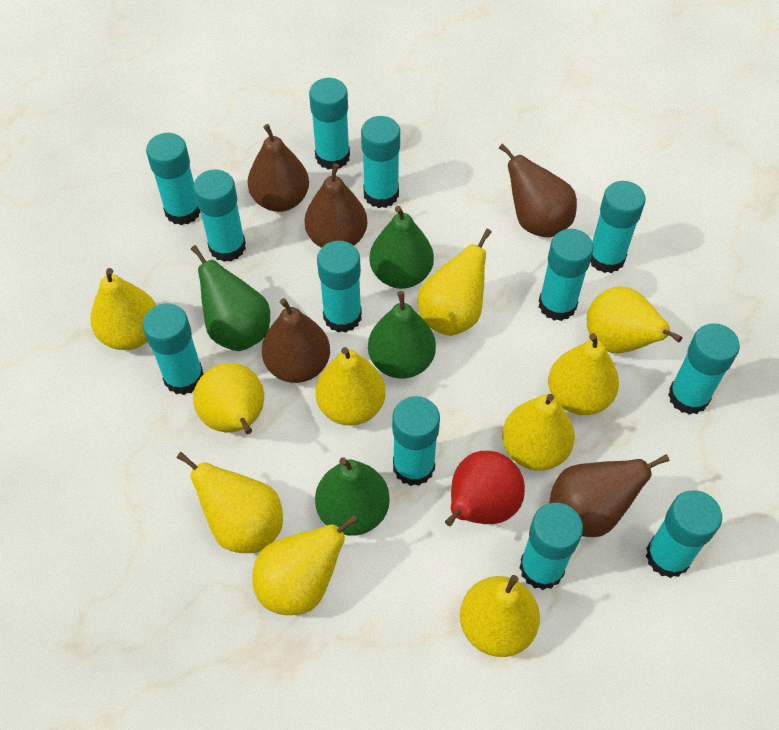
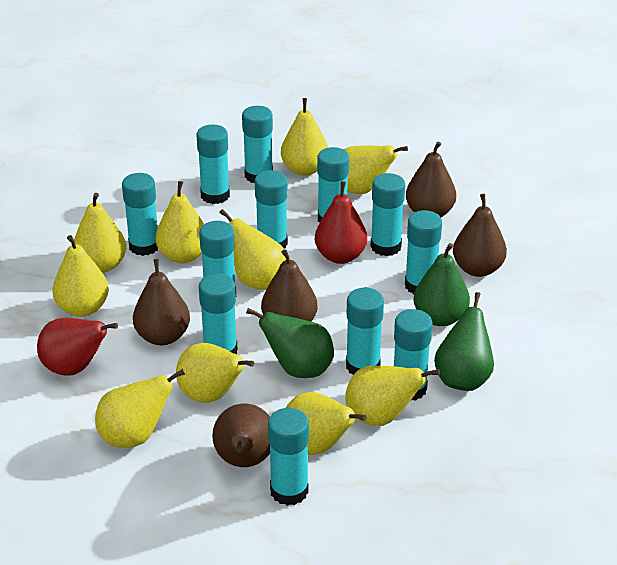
green pear: 4 -> 3
red pear: 1 -> 2

